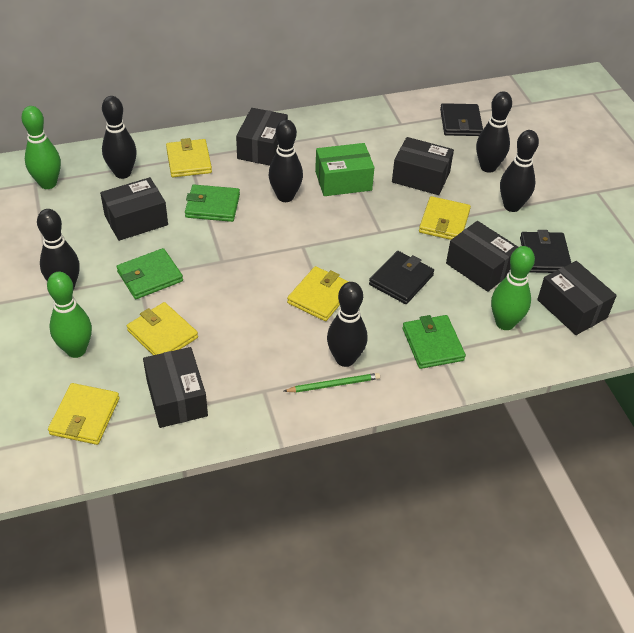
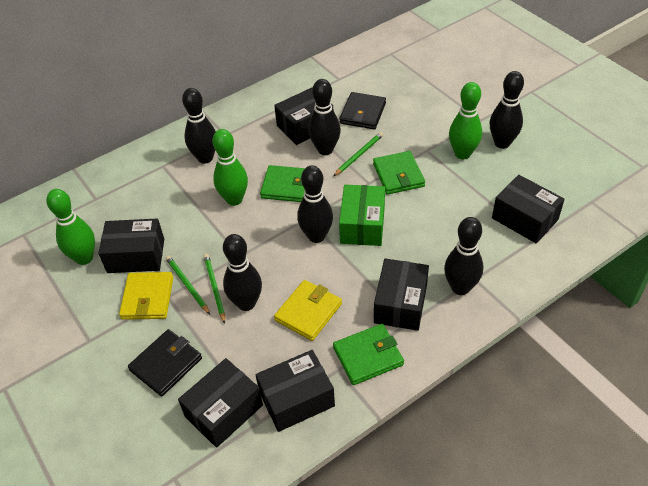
black wallet: 3 -> 2
green pencil: 1 -> 3
yellow wallet: 5 -> 2

